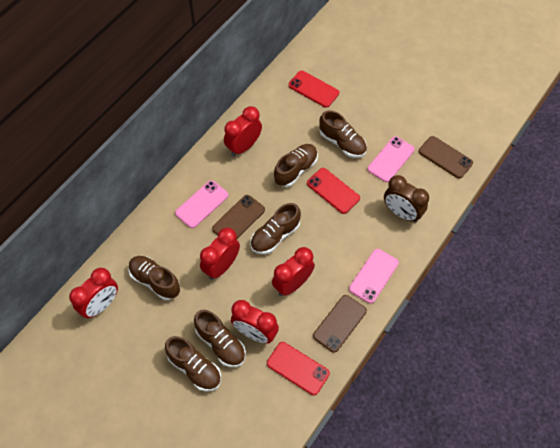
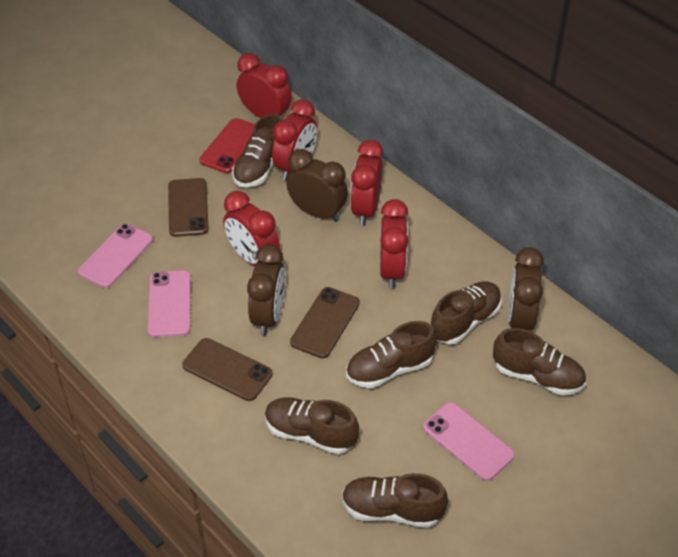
brown clock: 1 -> 3
red phone: 3 -> 1

